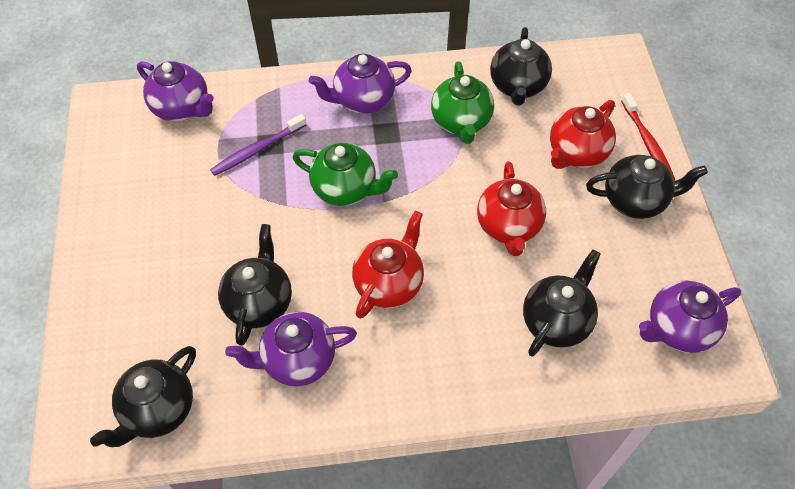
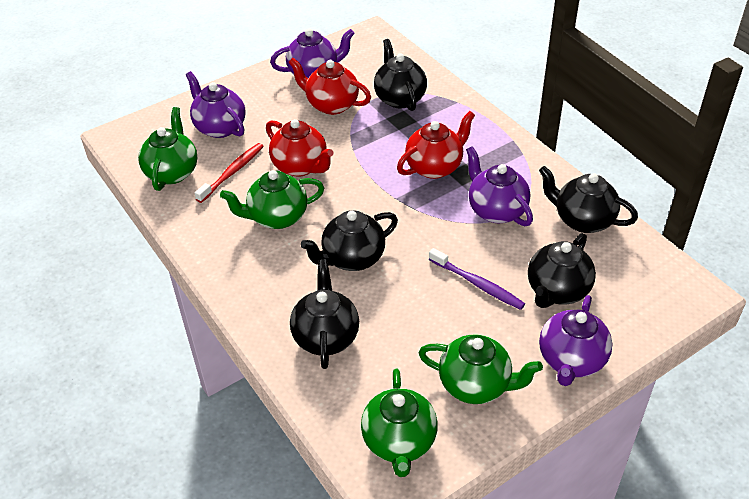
green teapot: 2 -> 4

